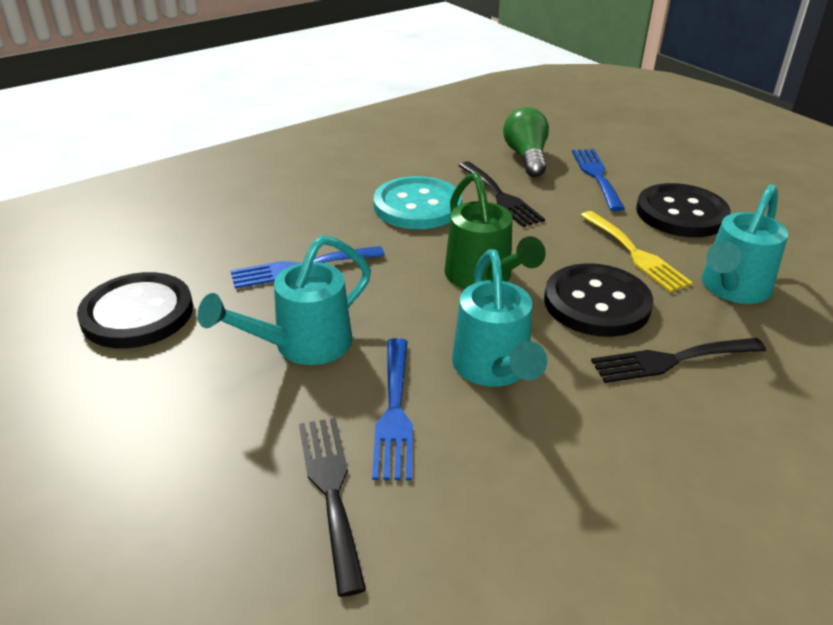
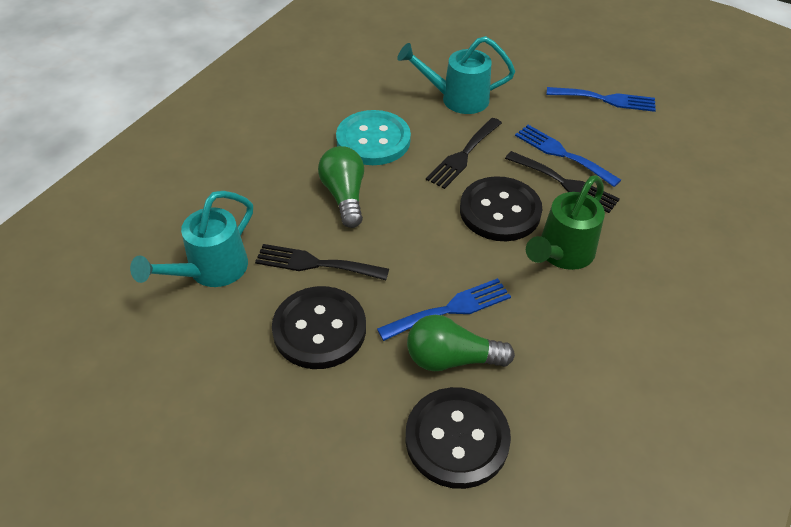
green light bulb: 1 -> 2
turquoise watering can: 3 -> 2
yellow fork: 1 -> 0

